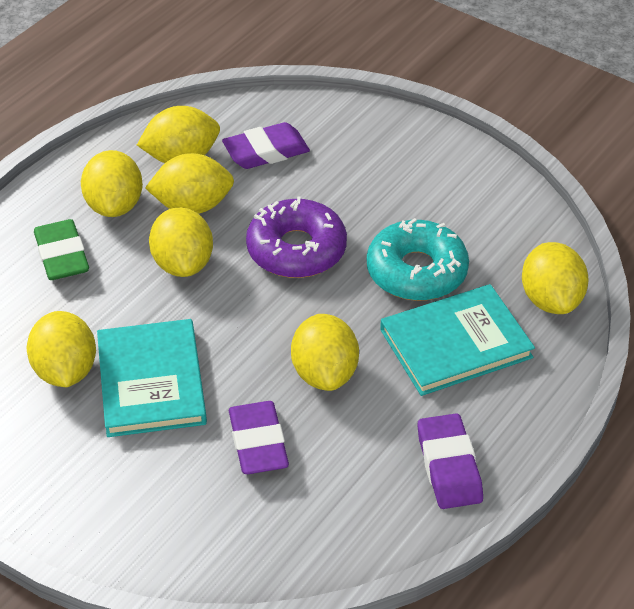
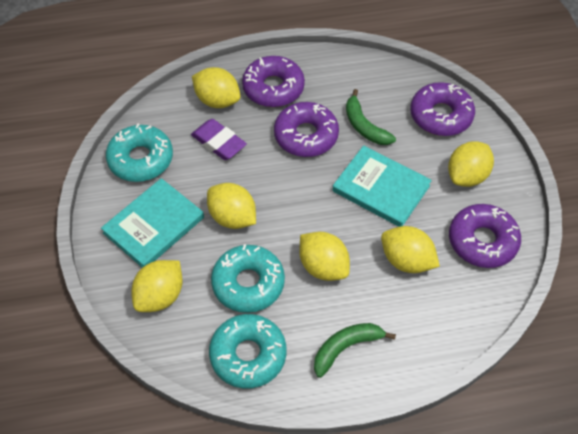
green banana: 0 -> 2
green eraser: 1 -> 0
purple donut: 1 -> 4
purple eraser: 3 -> 1
turquoise donut: 1 -> 3
yellow lemon: 7 -> 6

